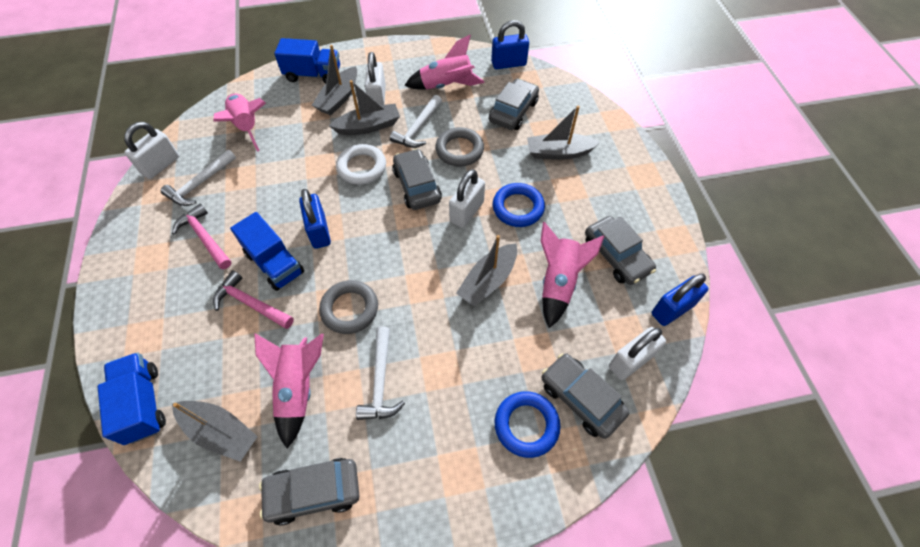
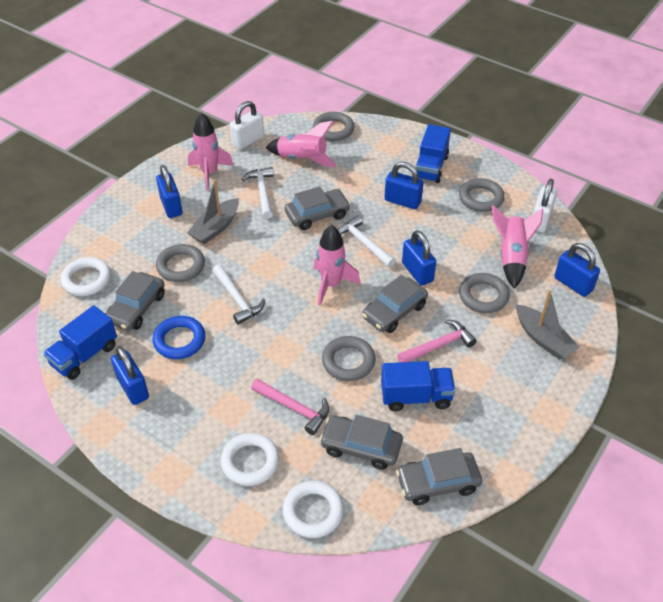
blue padlock: 3 -> 5
blue ring: 2 -> 1
grey boat: 5 -> 2
grey ring: 2 -> 5
white padlock: 4 -> 2
white ring: 1 -> 3

